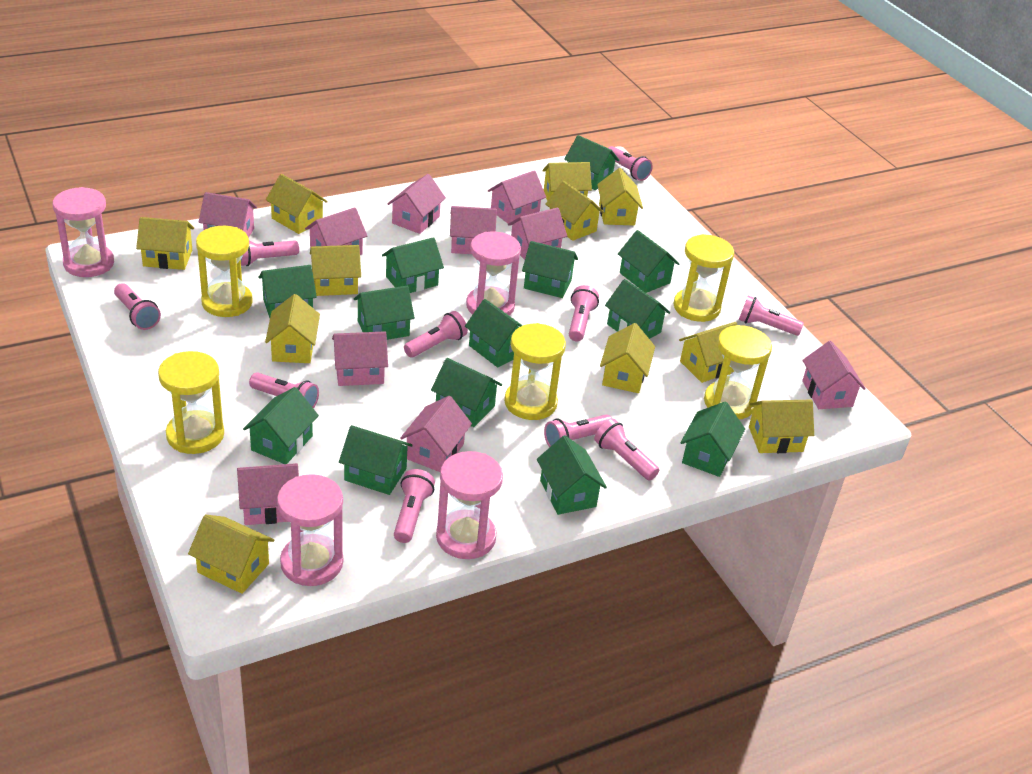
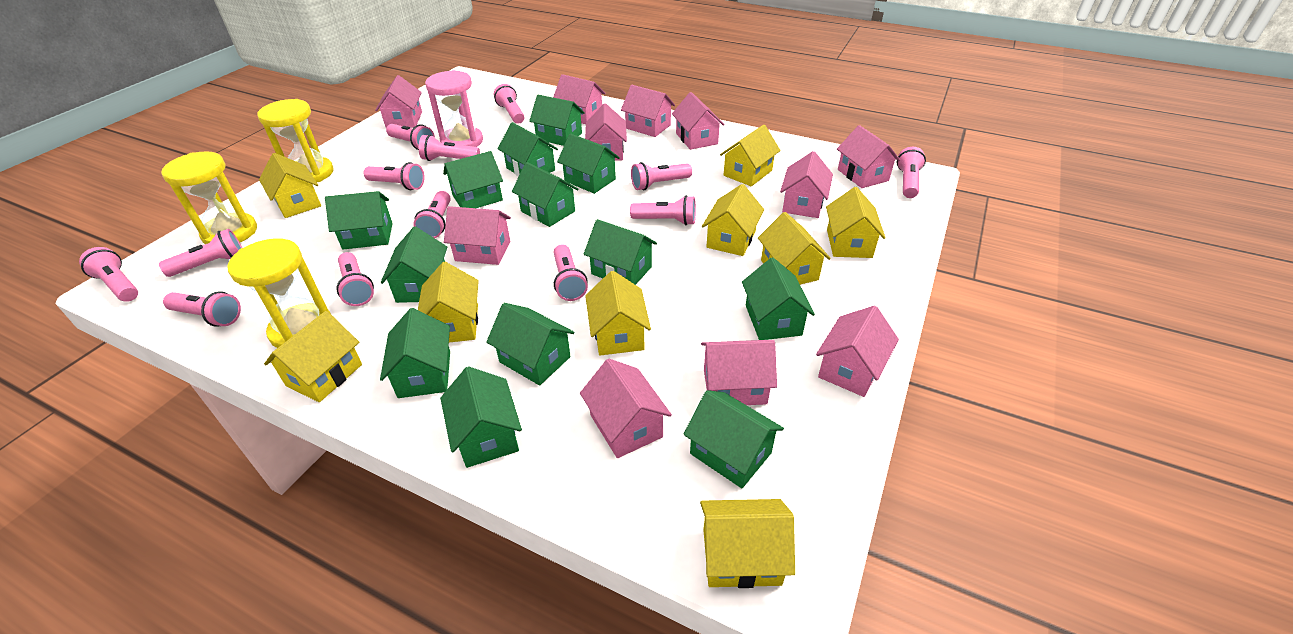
pink flashlight: 10 -> 13
pink hourglass: 4 -> 1
pink house: 10 -> 11
yellow hourglass: 5 -> 3
yellow house: 11 -> 9

